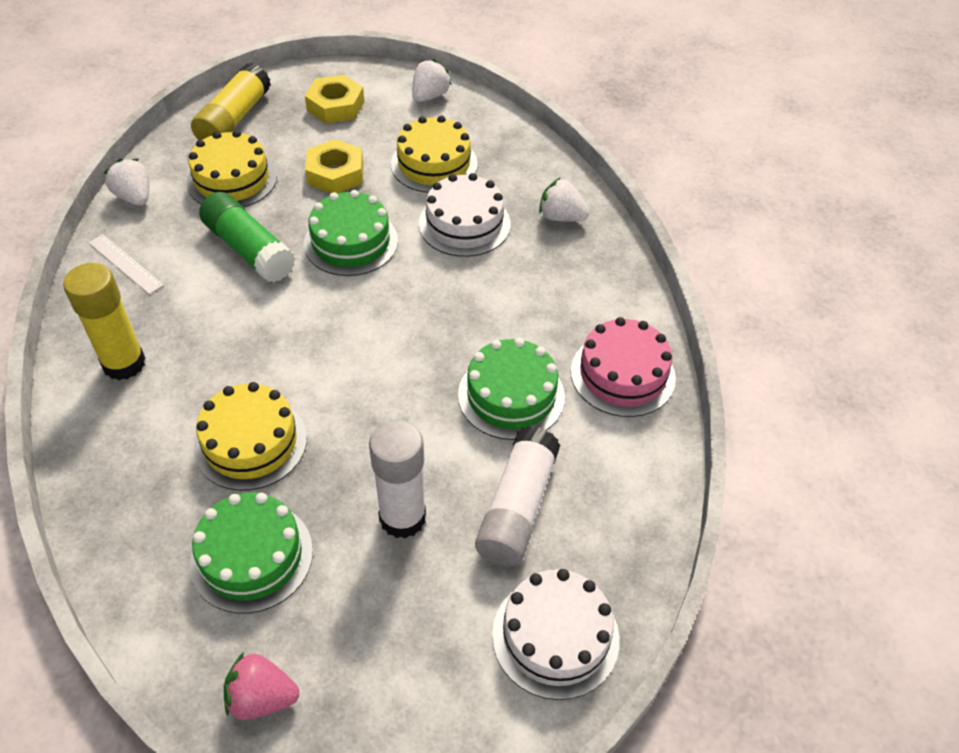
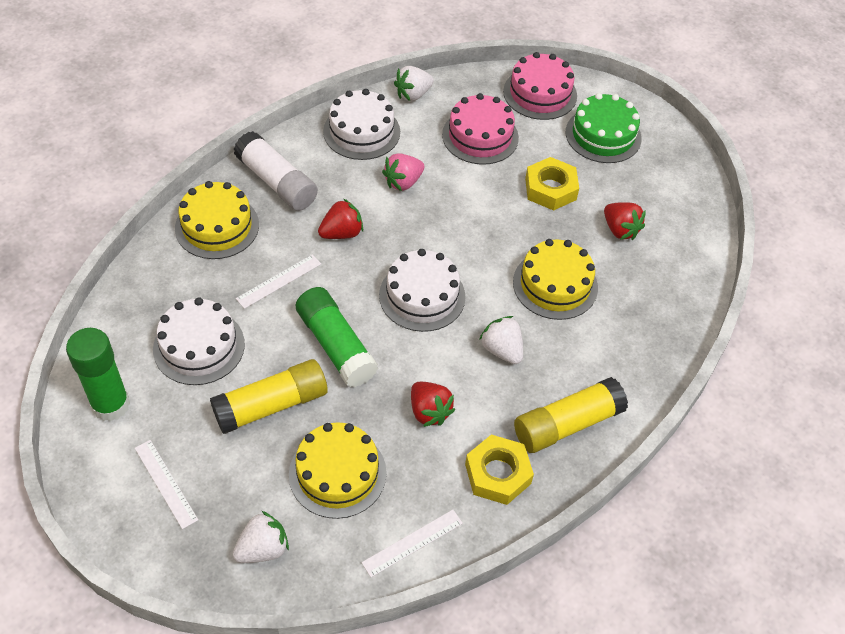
green cake: 3 -> 1
green glue stick: 1 -> 2
pink cake: 1 -> 2
red strawberry: 0 -> 3
white cake: 2 -> 3
white glue stick: 2 -> 1
white ruler: 1 -> 3

